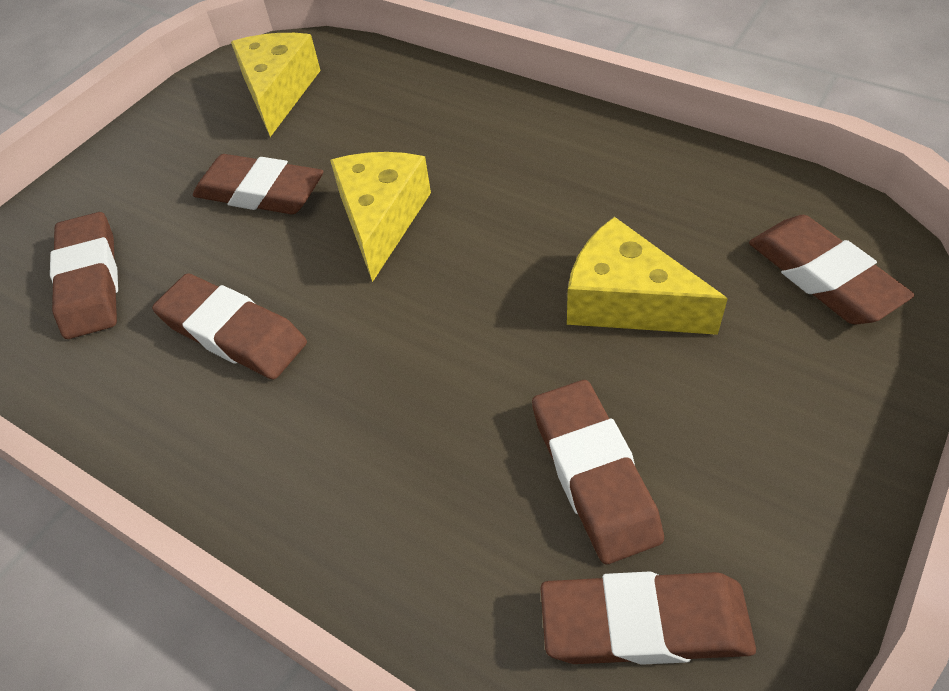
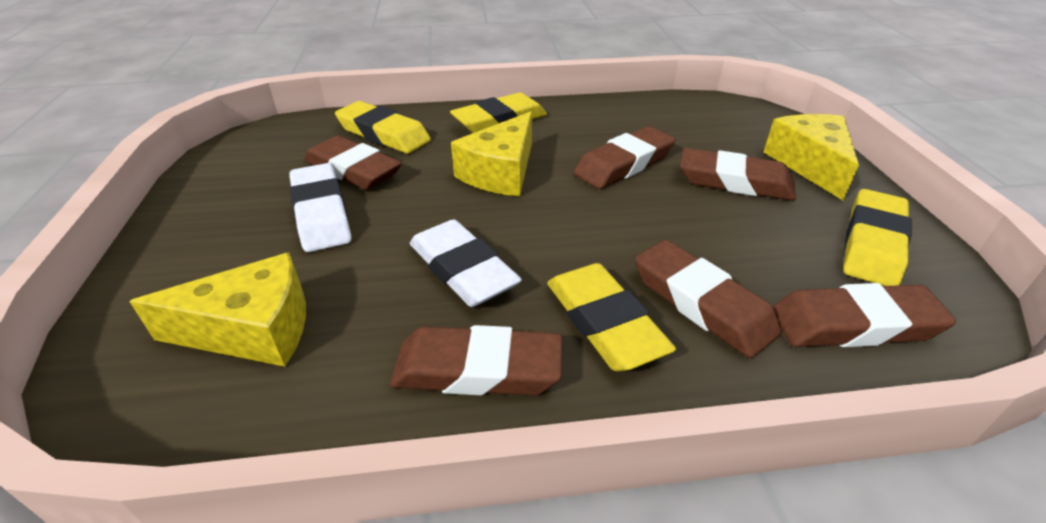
white eraser: 0 -> 2
yellow eraser: 0 -> 4

